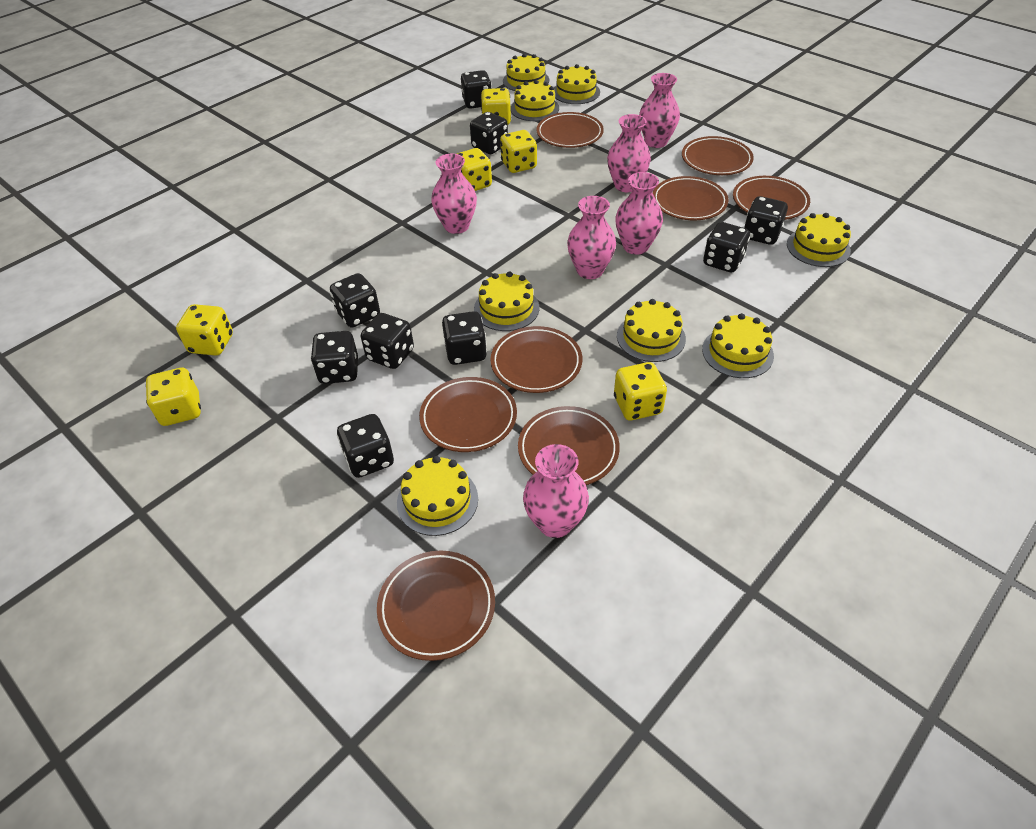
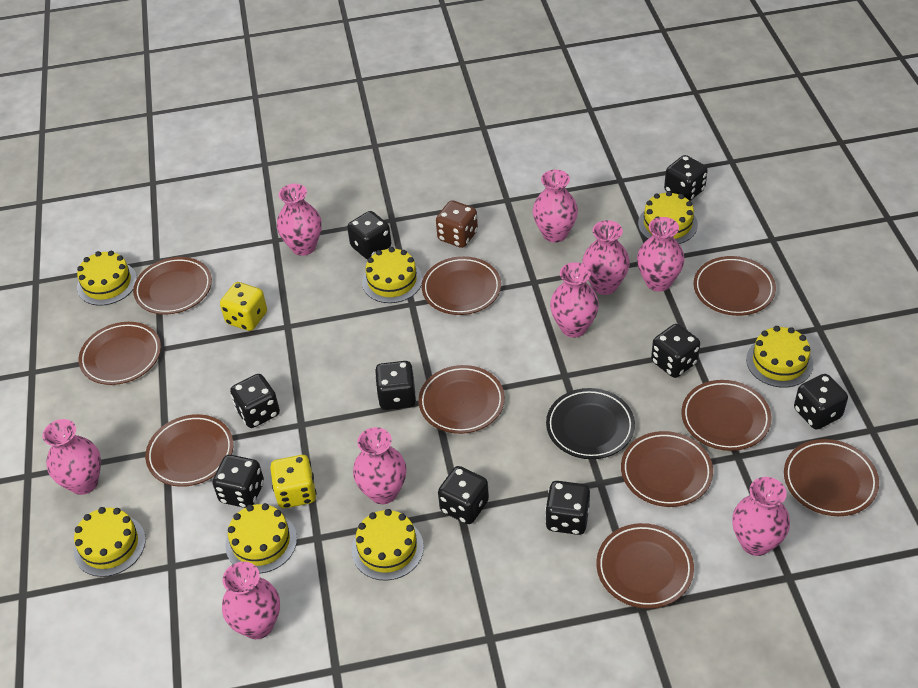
black plate: 0 -> 1
brown dice: 0 -> 1
brown plate: 8 -> 10
pink vase: 6 -> 9
yellow cake: 8 -> 7
yellow dice: 6 -> 2

